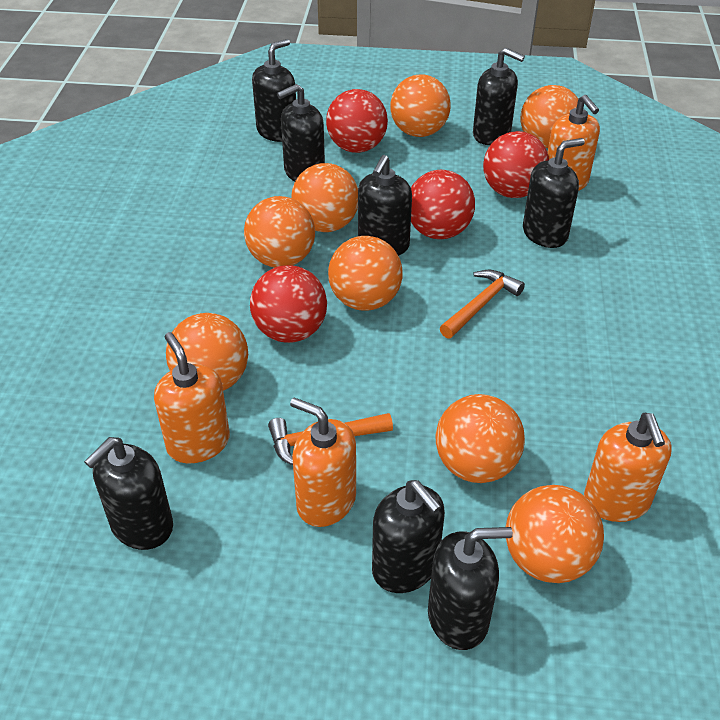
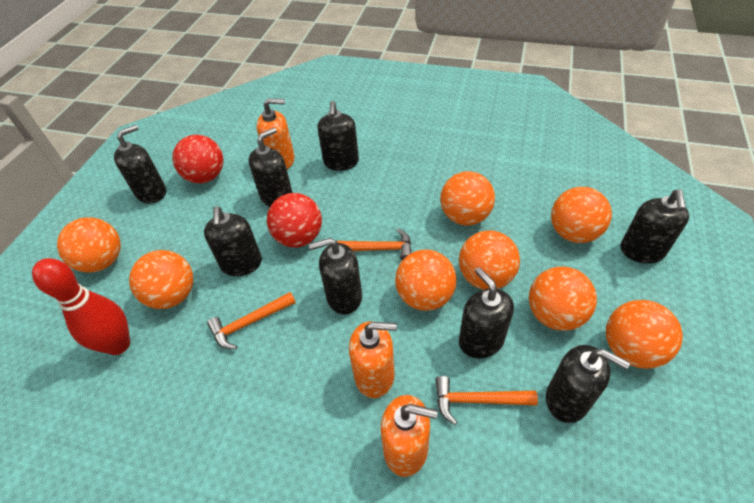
orange hammer: 2 -> 3
orange soap dispenser: 4 -> 3
red ball: 4 -> 2
red bowling pin: 0 -> 1

